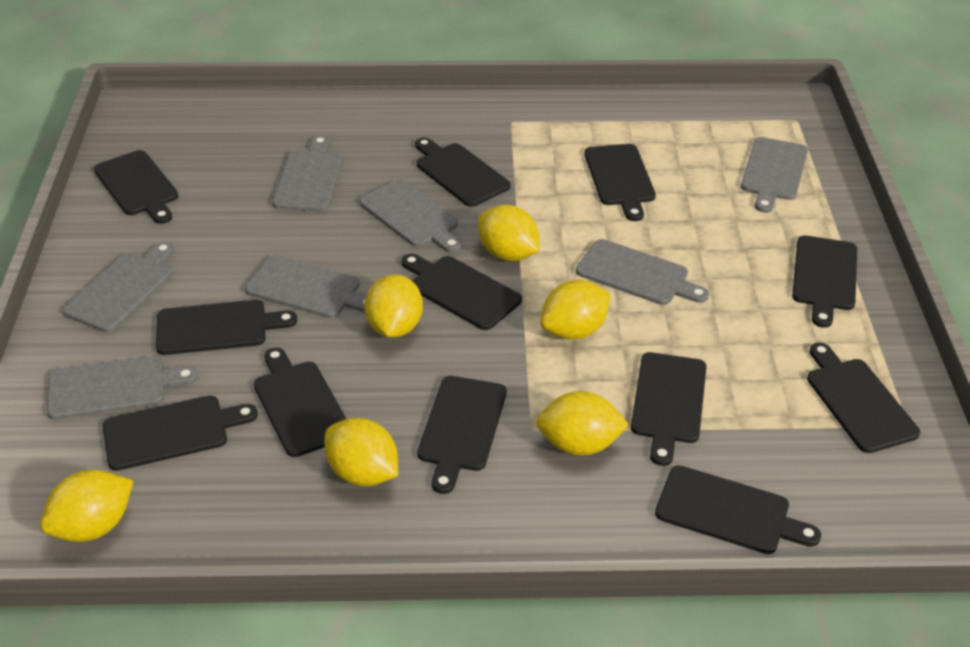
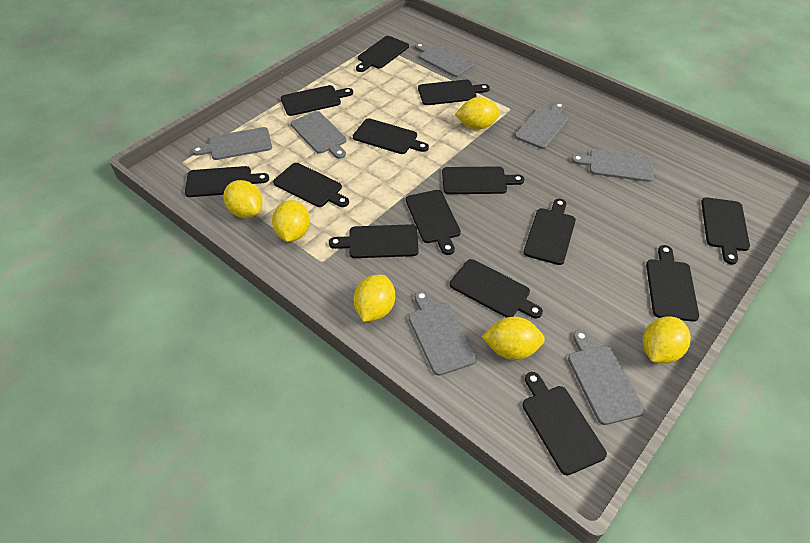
black cutting board: 12 -> 14

